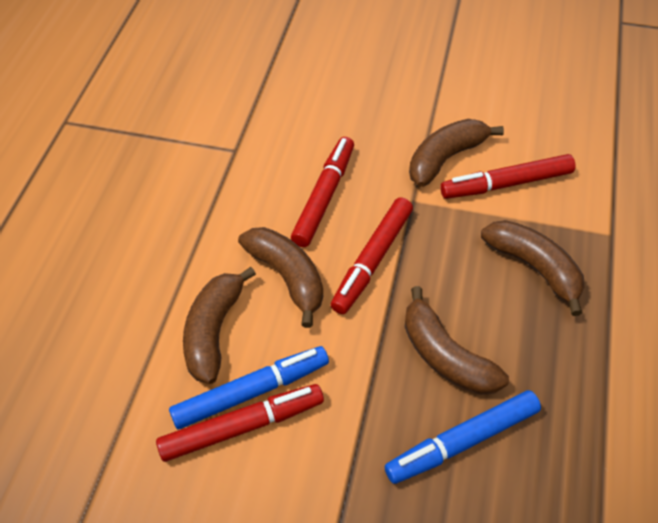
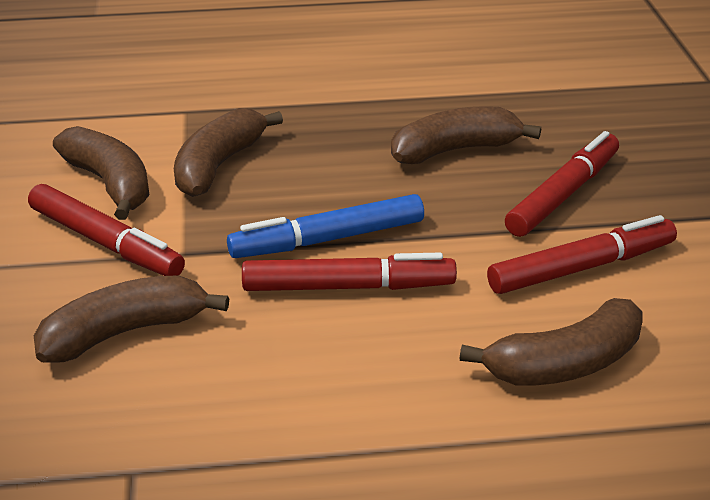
blue marker: 2 -> 1

